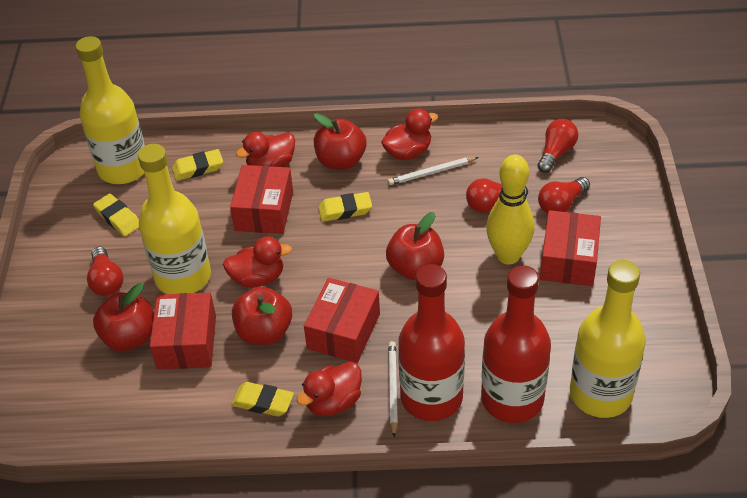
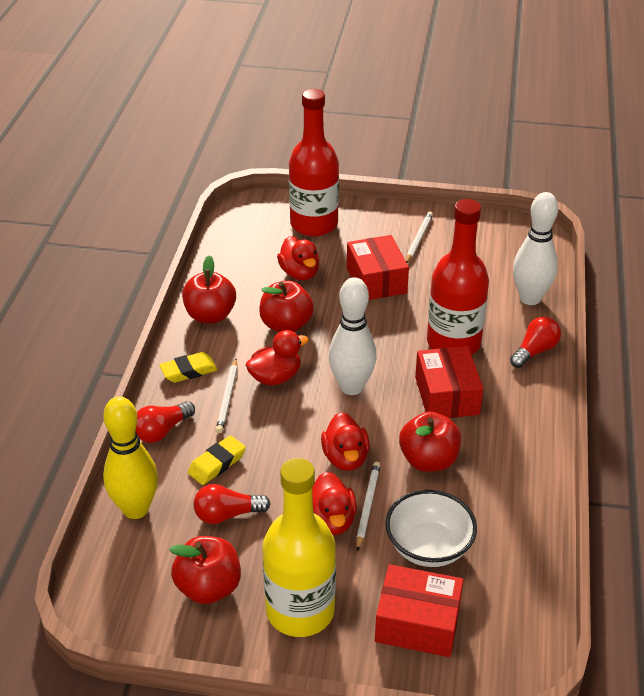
red box: 4 -> 3
red light bulb: 4 -> 3
white bowl: 0 -> 1
white bowling pin: 0 -> 2
white pencil: 2 -> 3
yellow bottle: 3 -> 1
yellow eraser: 4 -> 2

